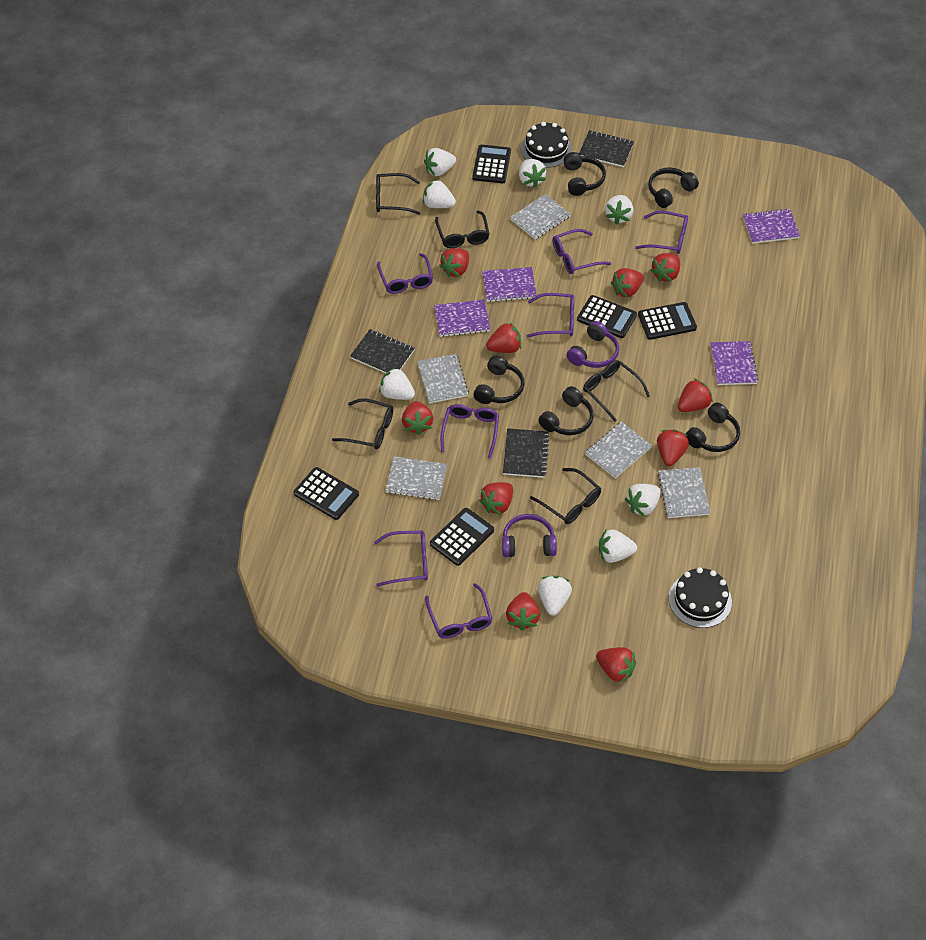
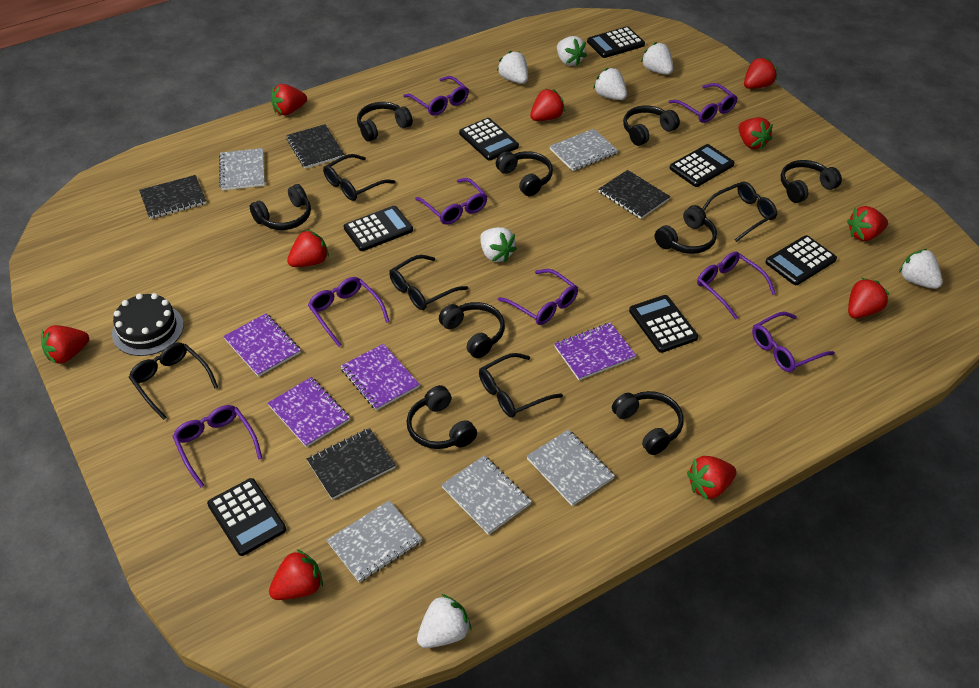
black cake: 2 -> 1
black calculator: 5 -> 7
black headphones: 5 -> 9
black notebook: 3 -> 4
purple glasses: 7 -> 8
purple headphones: 2 -> 0
white strawberry: 8 -> 7

